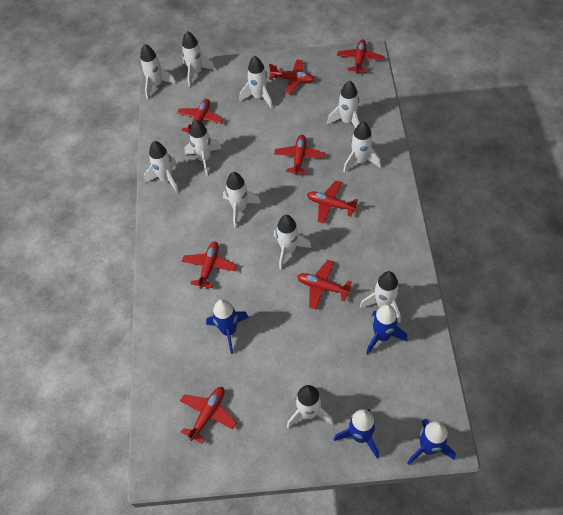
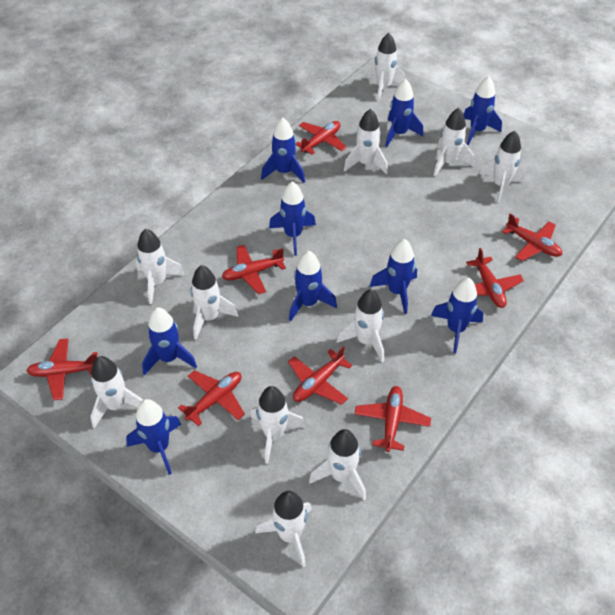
blue rocket: 4 -> 9

